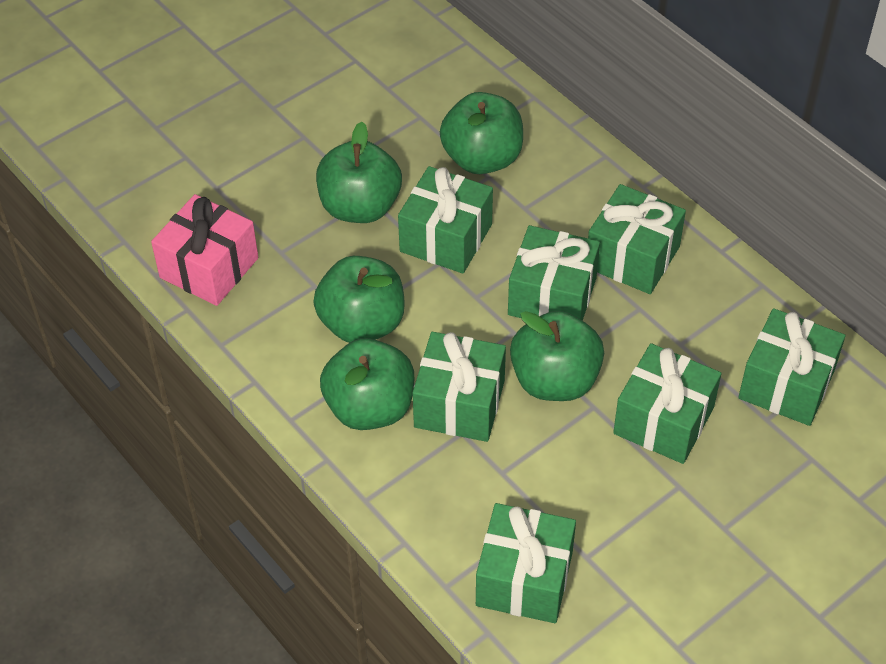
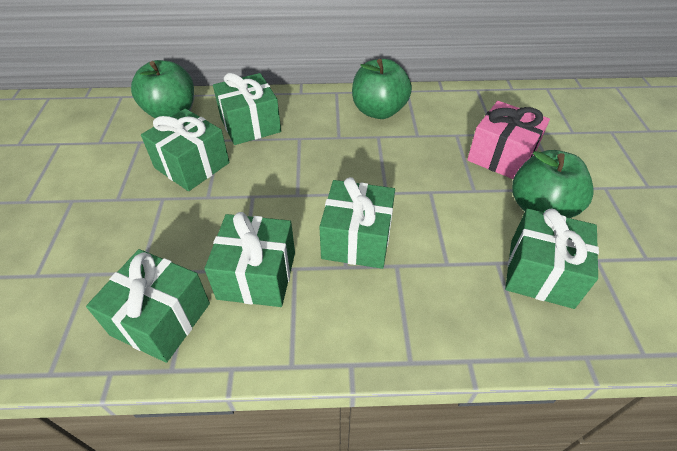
green apple: 5 -> 3
green gift: 7 -> 6

